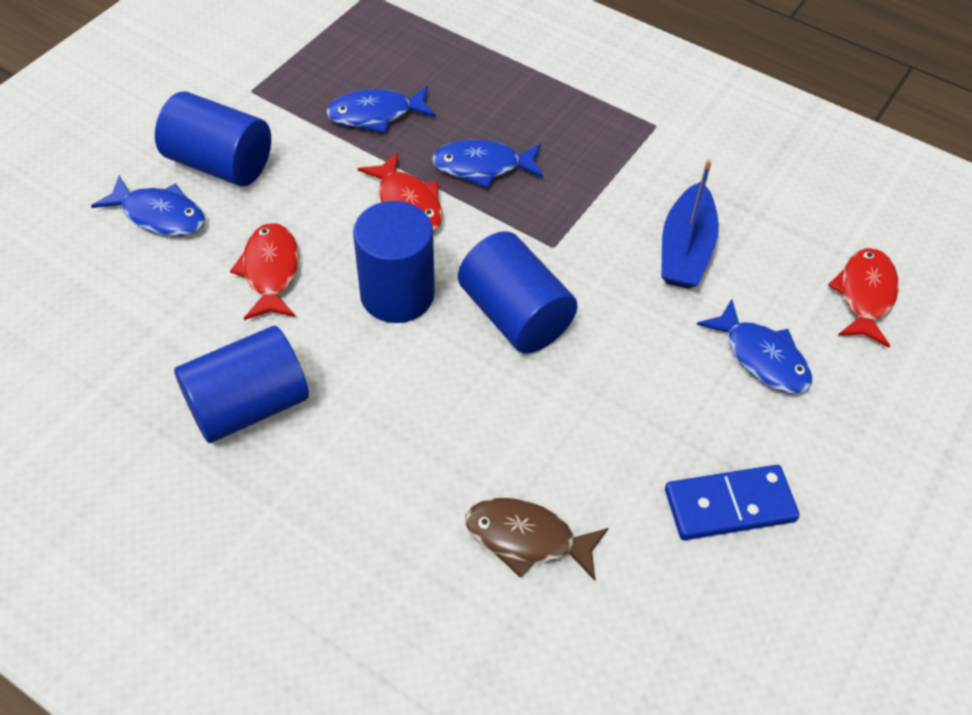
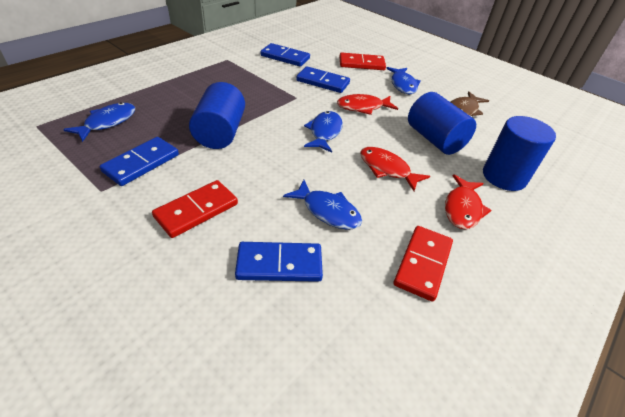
blue boat: 1 -> 0
blue cylinder: 4 -> 3
blue domino: 1 -> 4
red domino: 0 -> 3

